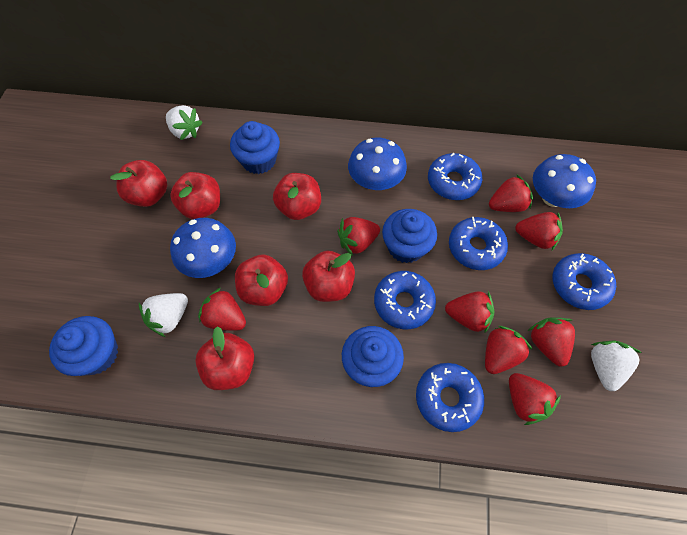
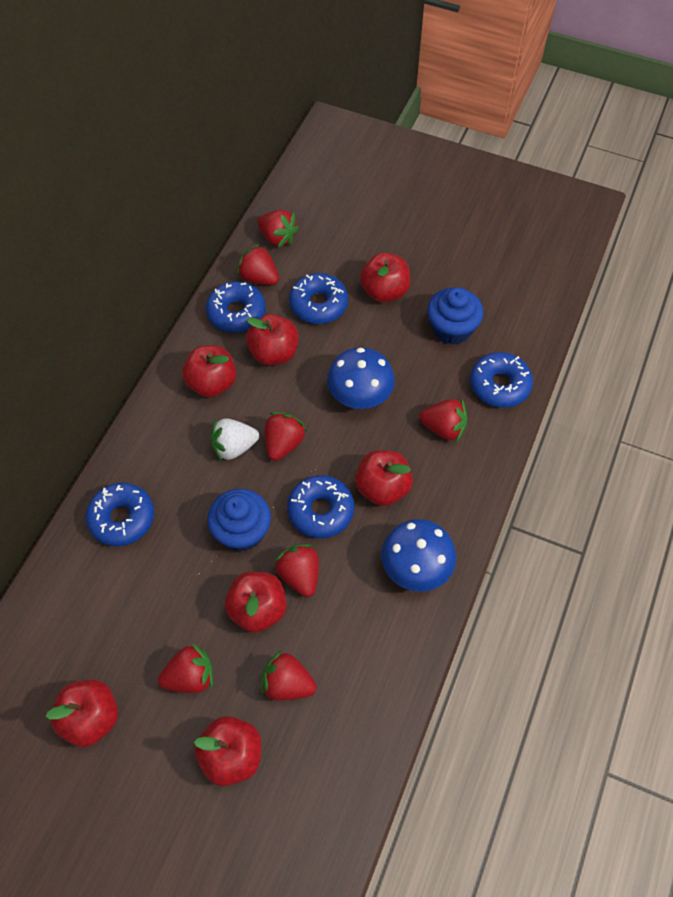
blue cupcake: 4 -> 2
blue mushroom: 3 -> 2
red apple: 6 -> 7
red strawberry: 8 -> 7
white strawberry: 3 -> 1

